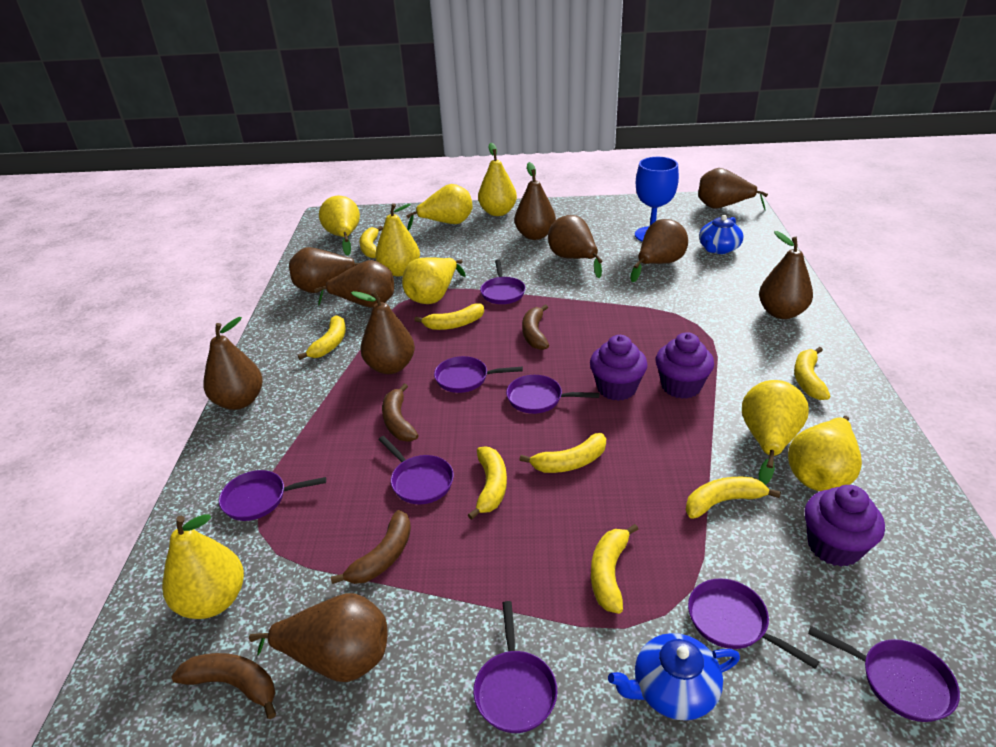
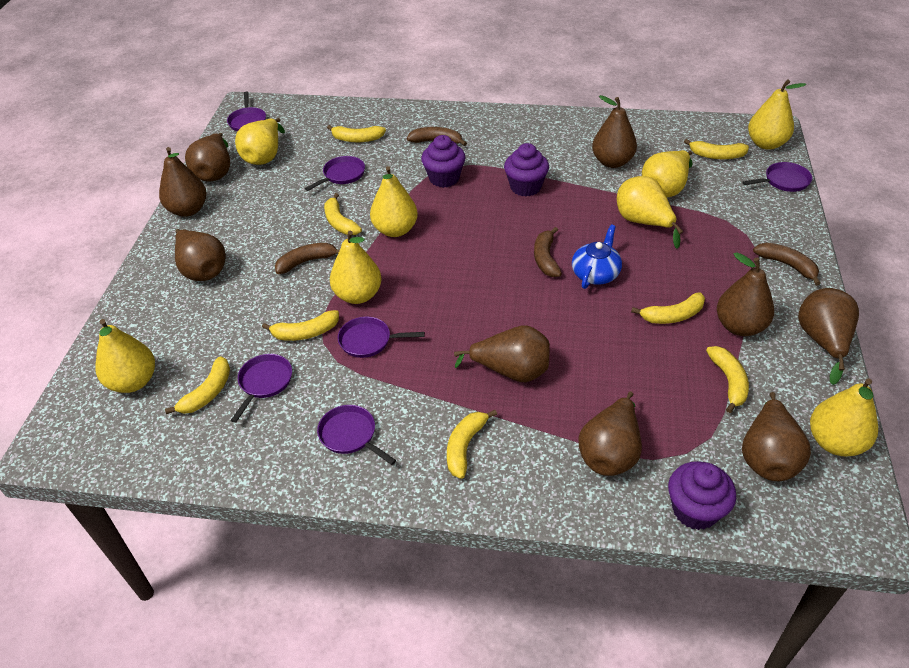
blue goblet: 1 -> 0
blue teapot: 2 -> 1
brown pear: 10 -> 9
purple pan: 8 -> 6

